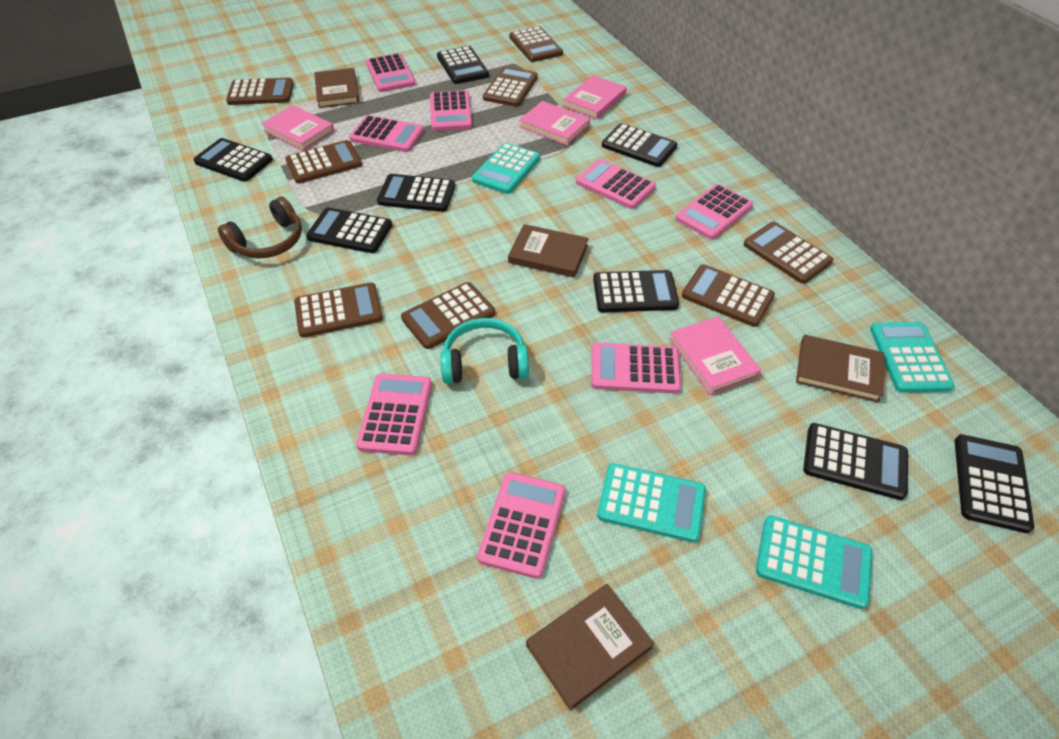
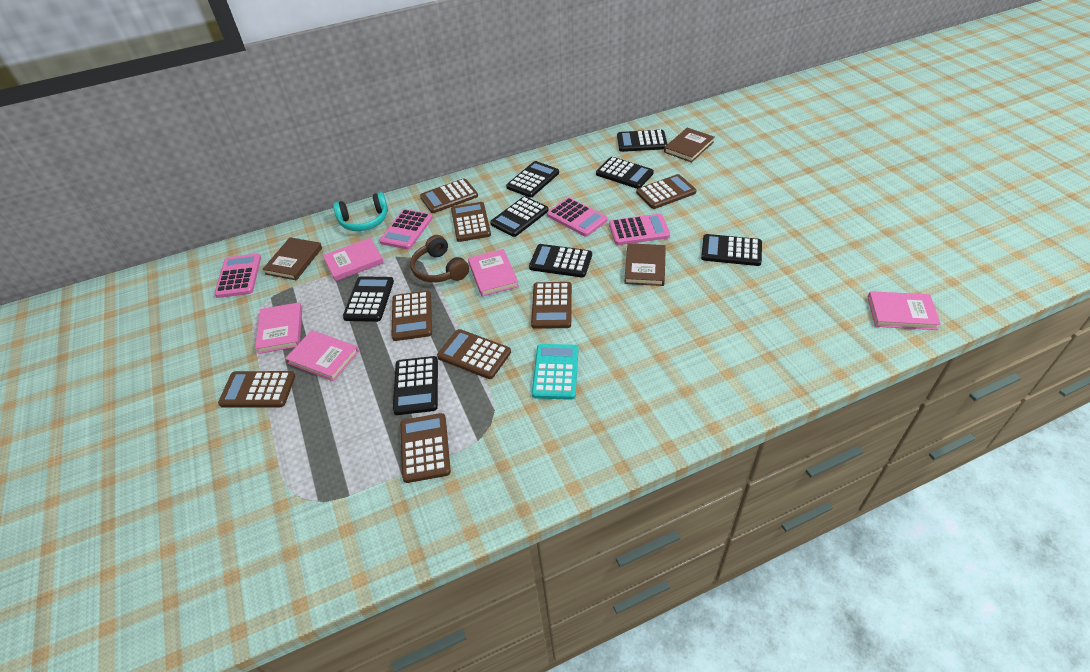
brown book: 4 -> 3
pink book: 4 -> 5
pink calculator: 8 -> 4
turquoise calculator: 4 -> 1

